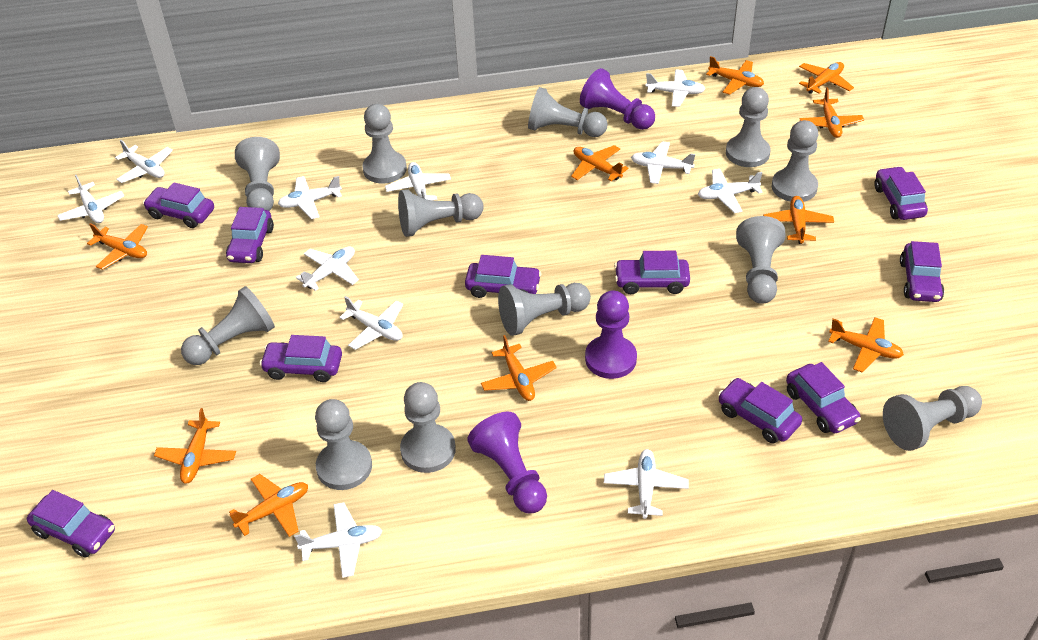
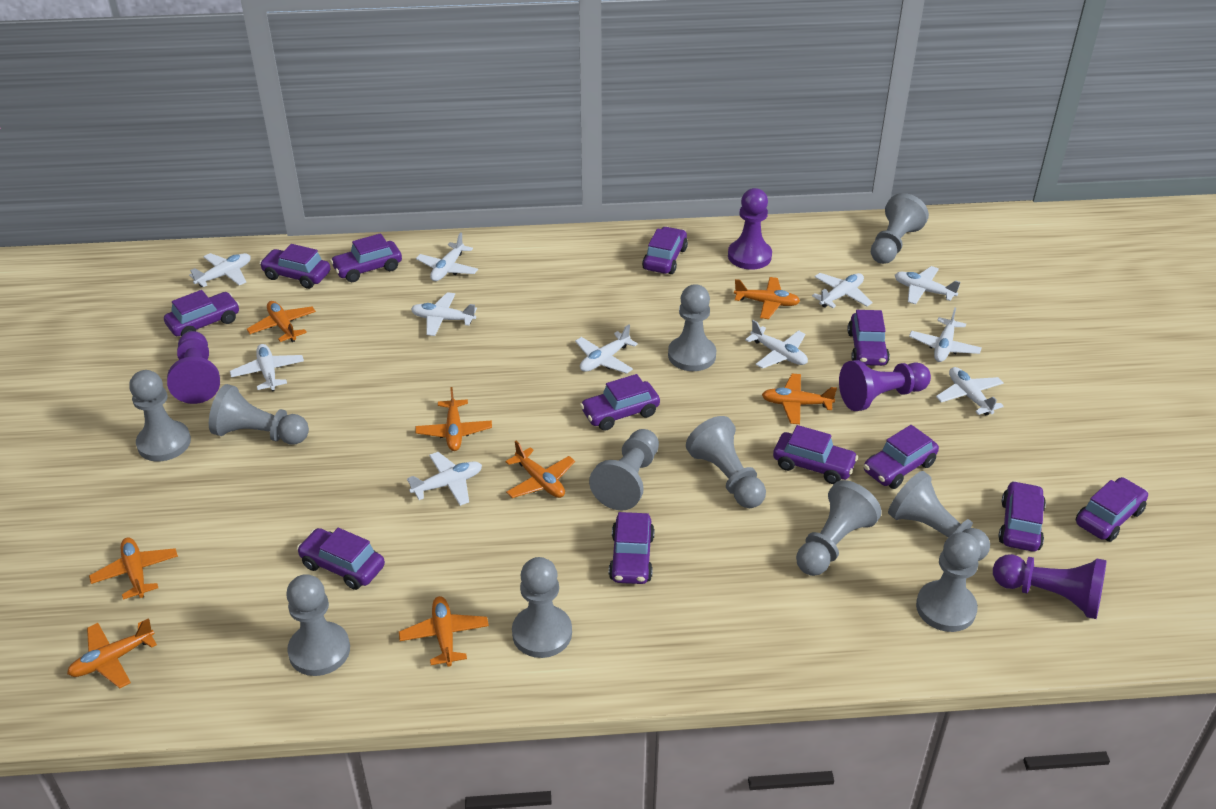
grey pawn: 12 -> 11
orange plane: 10 -> 8
purple car: 10 -> 12
purple pawn: 3 -> 4

